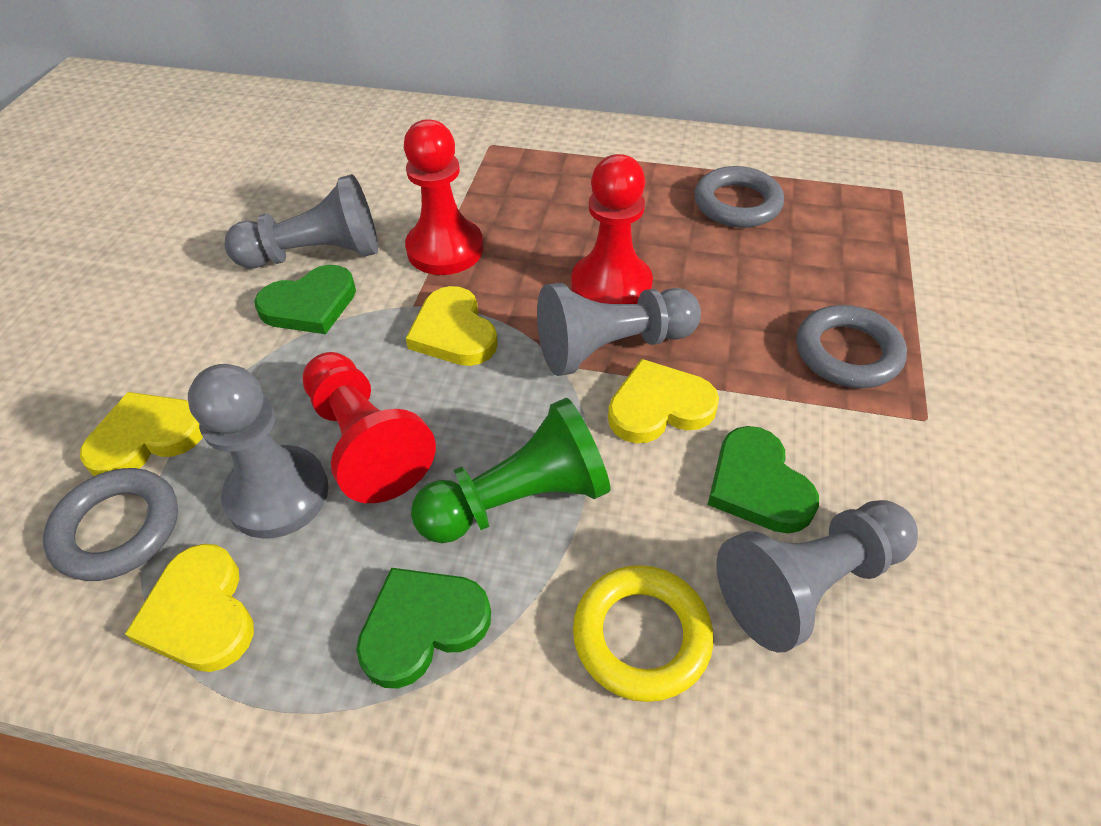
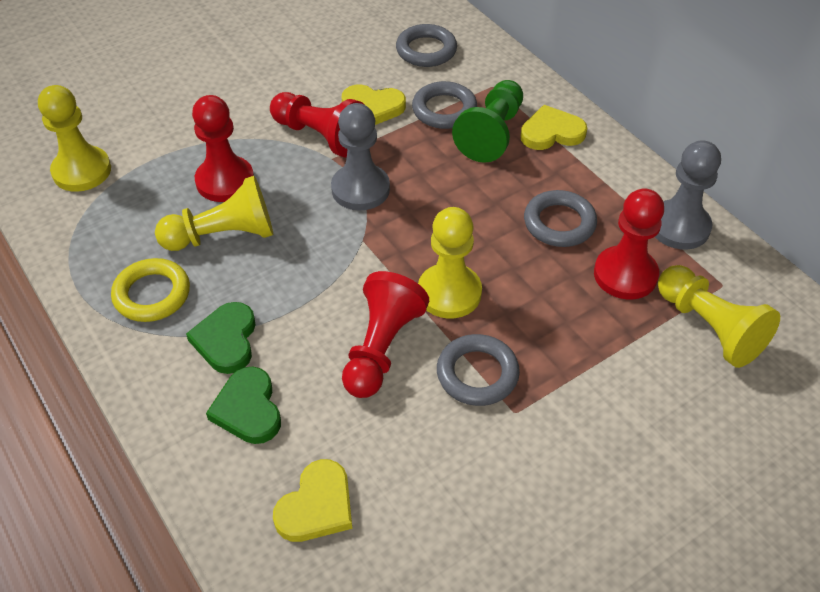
green heart: 3 -> 2
grey pawn: 4 -> 2
grey ring: 3 -> 4
red pawn: 3 -> 4
yellow heart: 4 -> 3
yellow pawn: 0 -> 4

